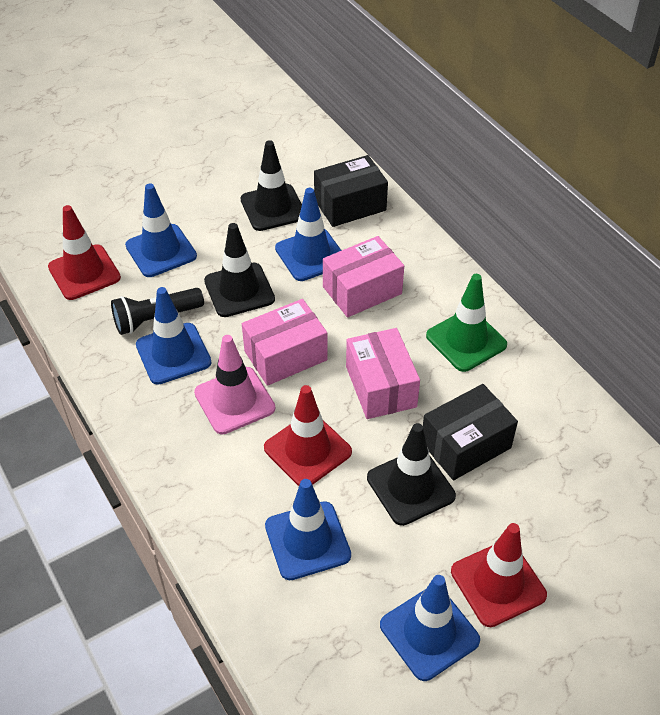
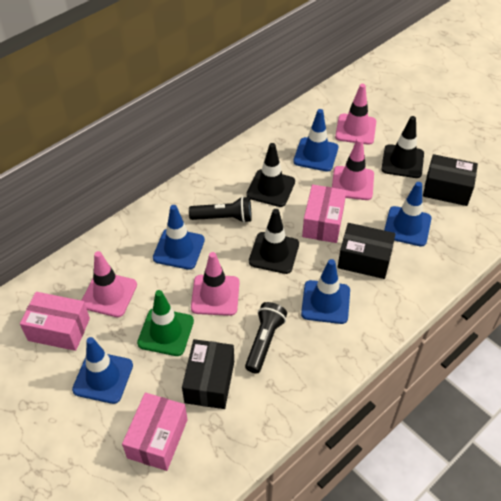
black box: 2 -> 3
black flashlight: 1 -> 2
pink traffic cone: 1 -> 4
red traffic cone: 3 -> 0

